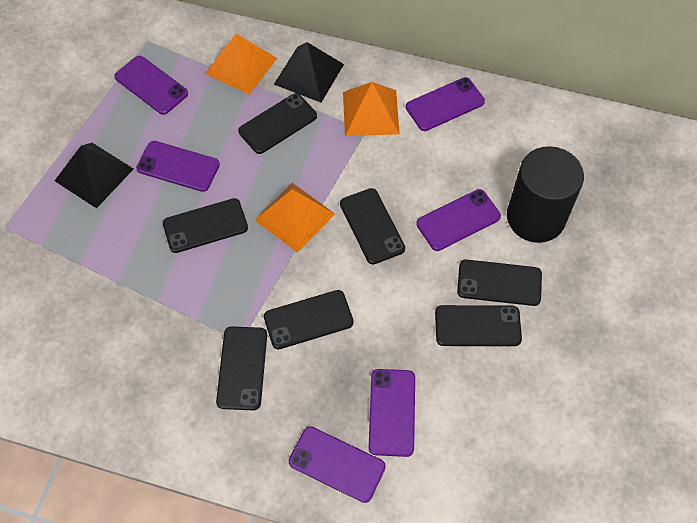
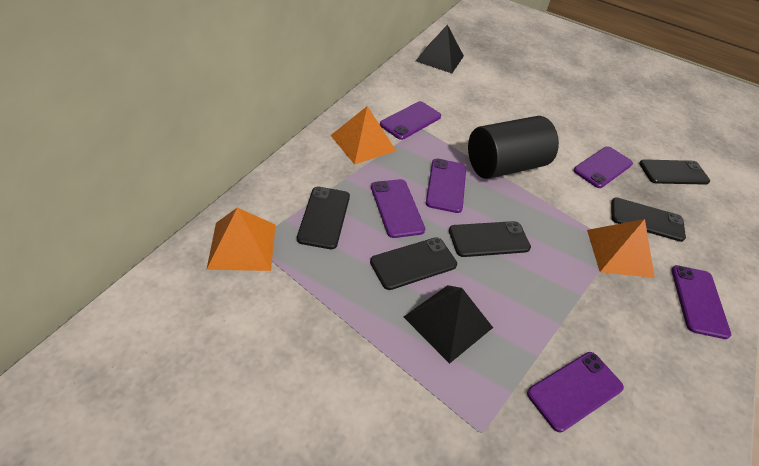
black phone: 7 -> 5

